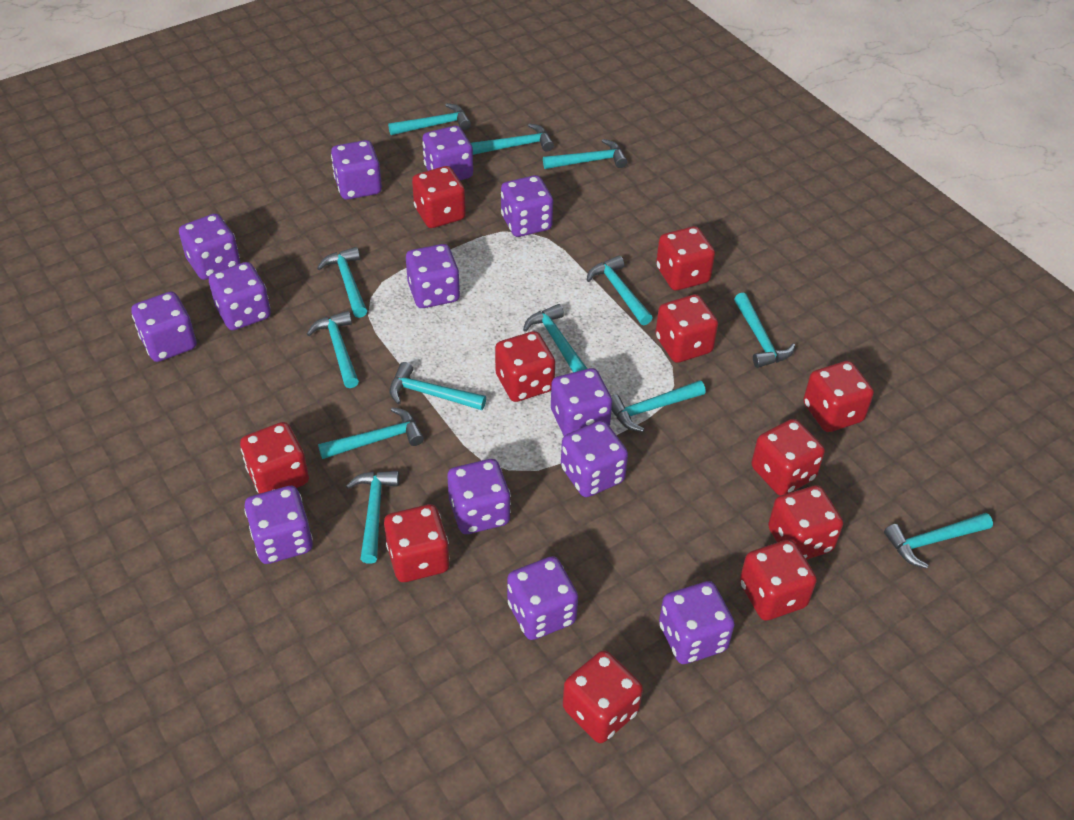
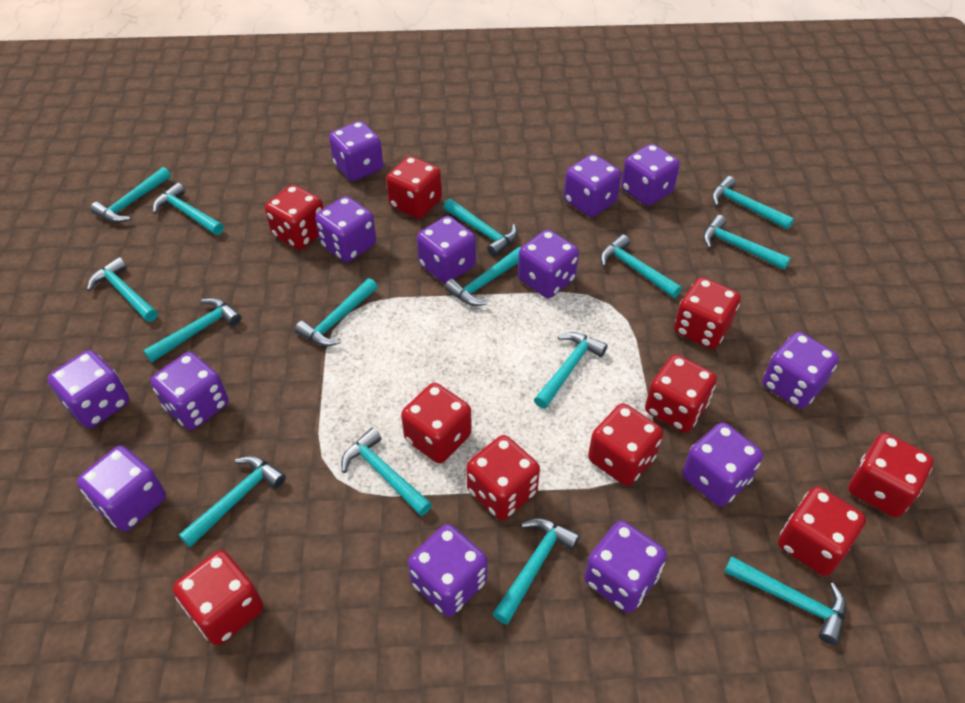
red dice: 11 -> 10
turquoise hammer: 13 -> 15

